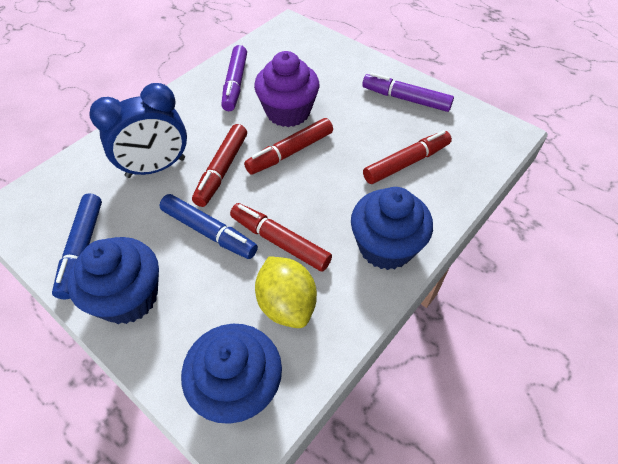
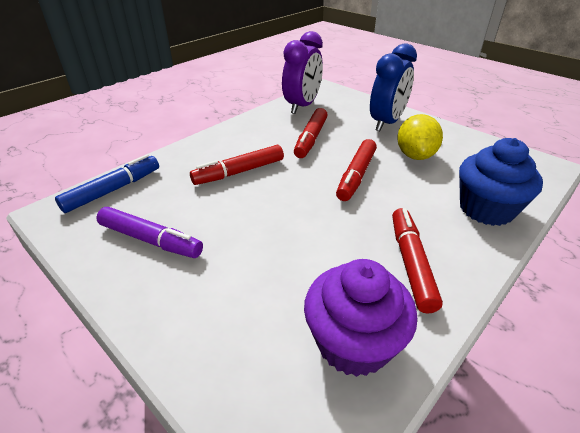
blue cupcake: 3 -> 1
blue marker: 2 -> 1
purple clock: 0 -> 1
purple marker: 2 -> 1

